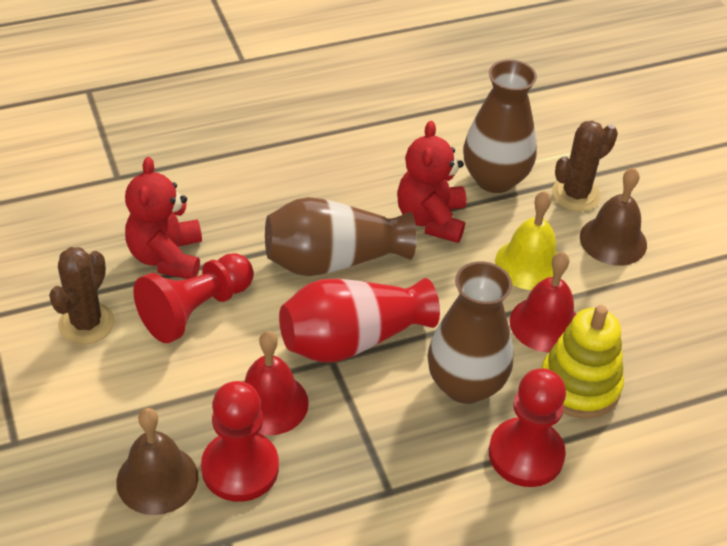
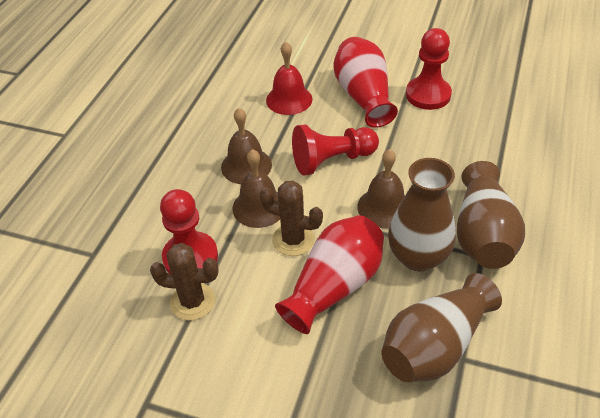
brown bell: 2 -> 3
red bell: 2 -> 1
red teddy bear: 2 -> 0
red vase: 1 -> 2
yellow bell: 1 -> 0
yellow stacking toy: 1 -> 0

